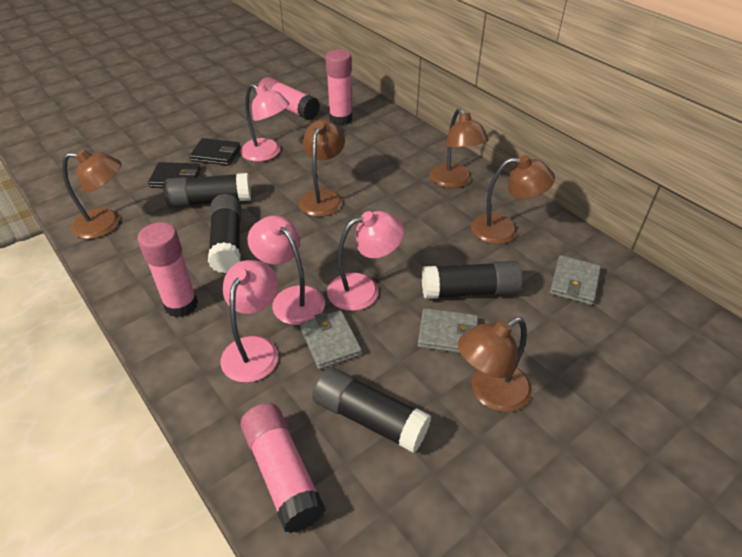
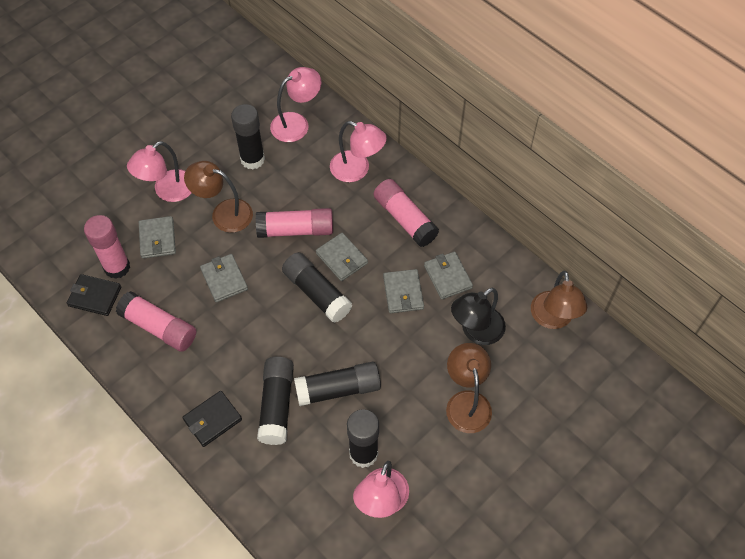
black glue stick: 4 -> 5
black lamp: 0 -> 1
brown lamp: 5 -> 3
grey wallet: 3 -> 5

